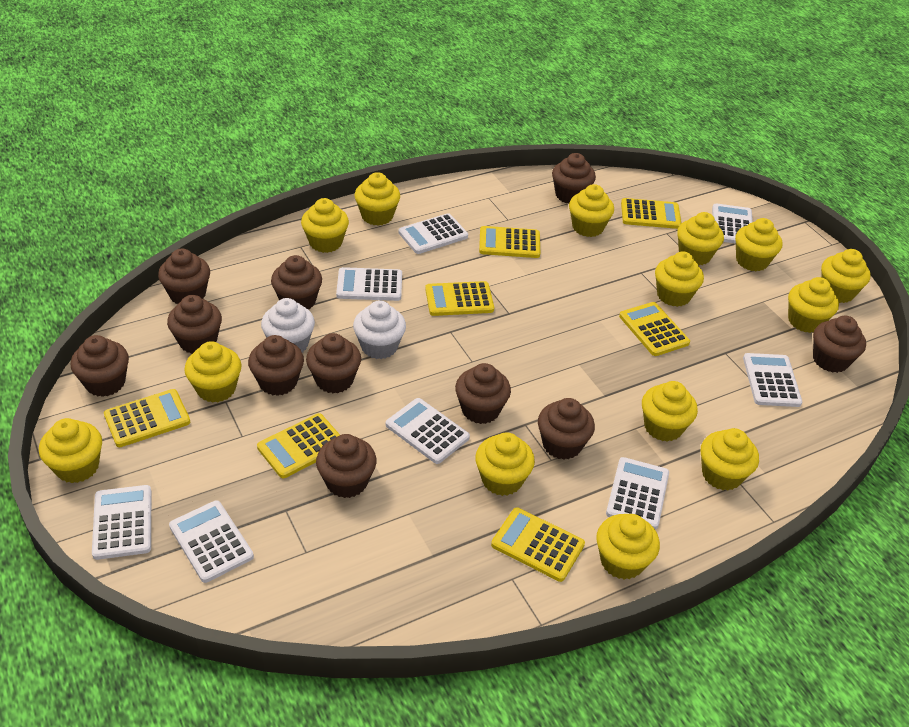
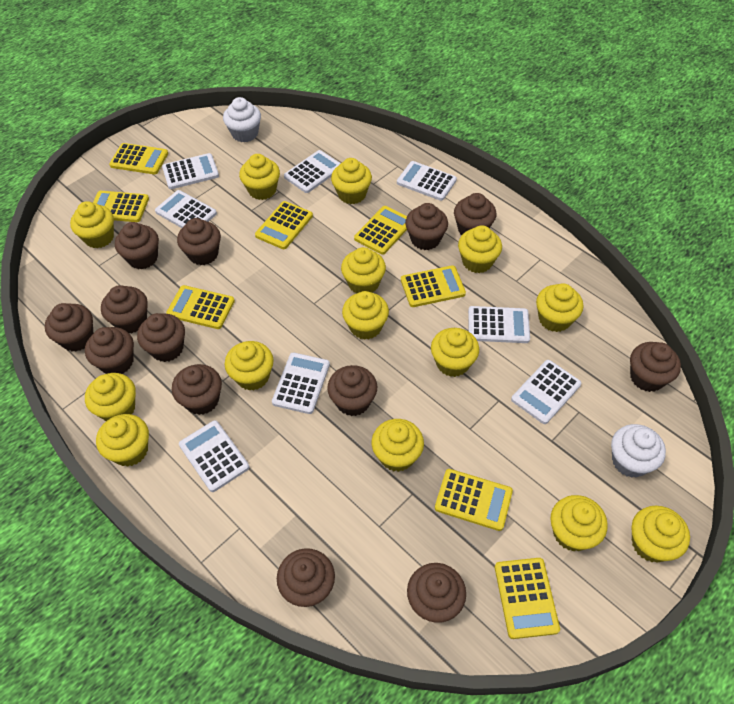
brown cupcake: 11 -> 13
yellow calculator: 7 -> 8

